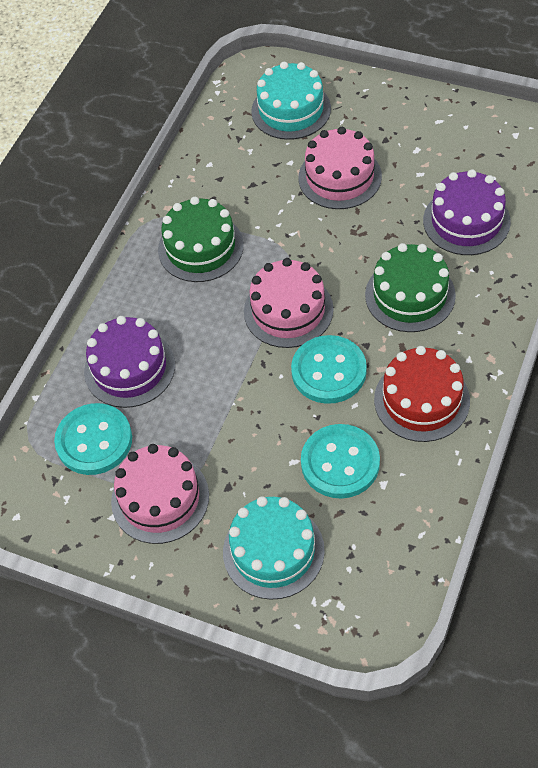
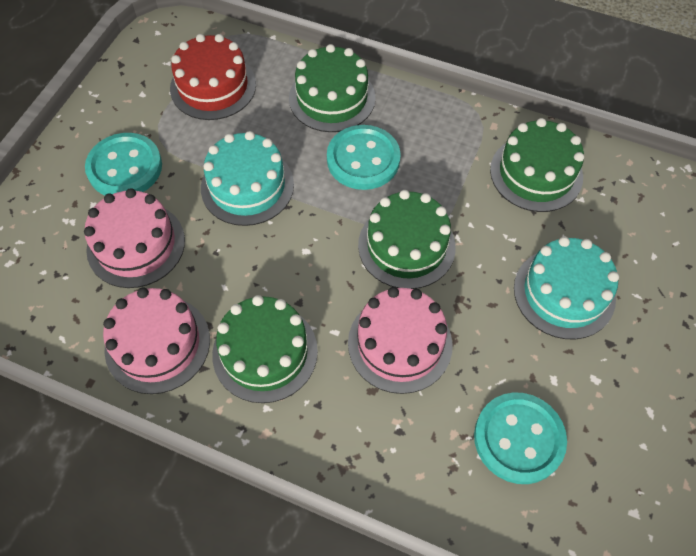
green cake: 2 -> 4
purple cake: 2 -> 0

